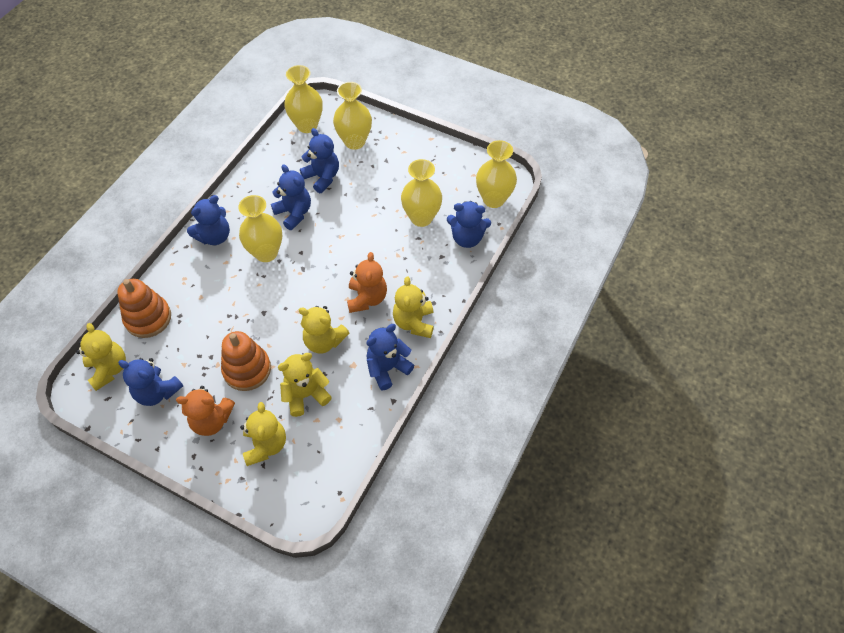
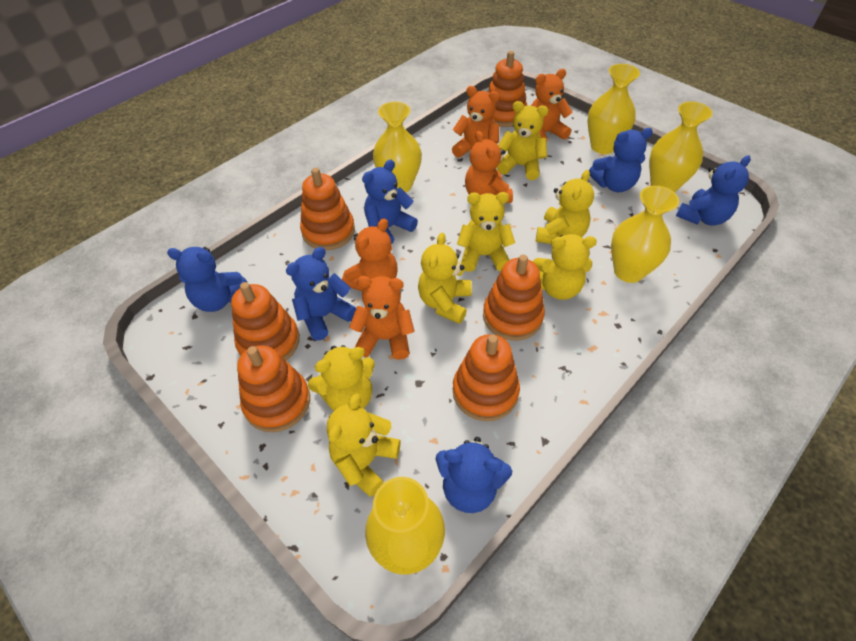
orange stacking toy: 2 -> 6
orange teddy bear: 2 -> 5
yellow teddy bear: 5 -> 7

